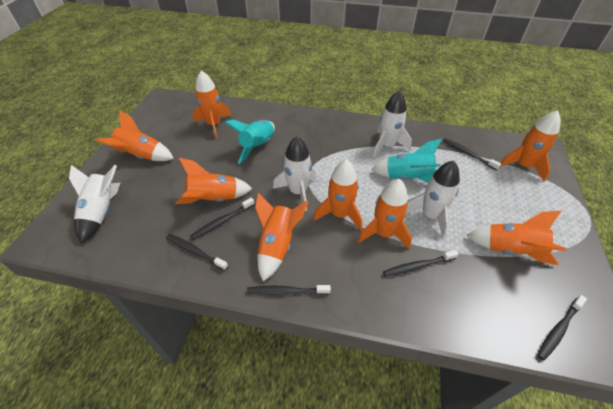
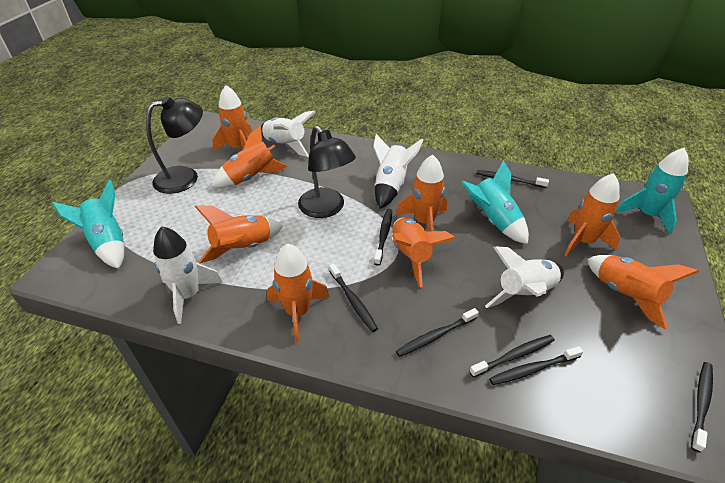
black lamp: 0 -> 2
black toothbrush: 6 -> 7
turquoise rocket: 2 -> 3

